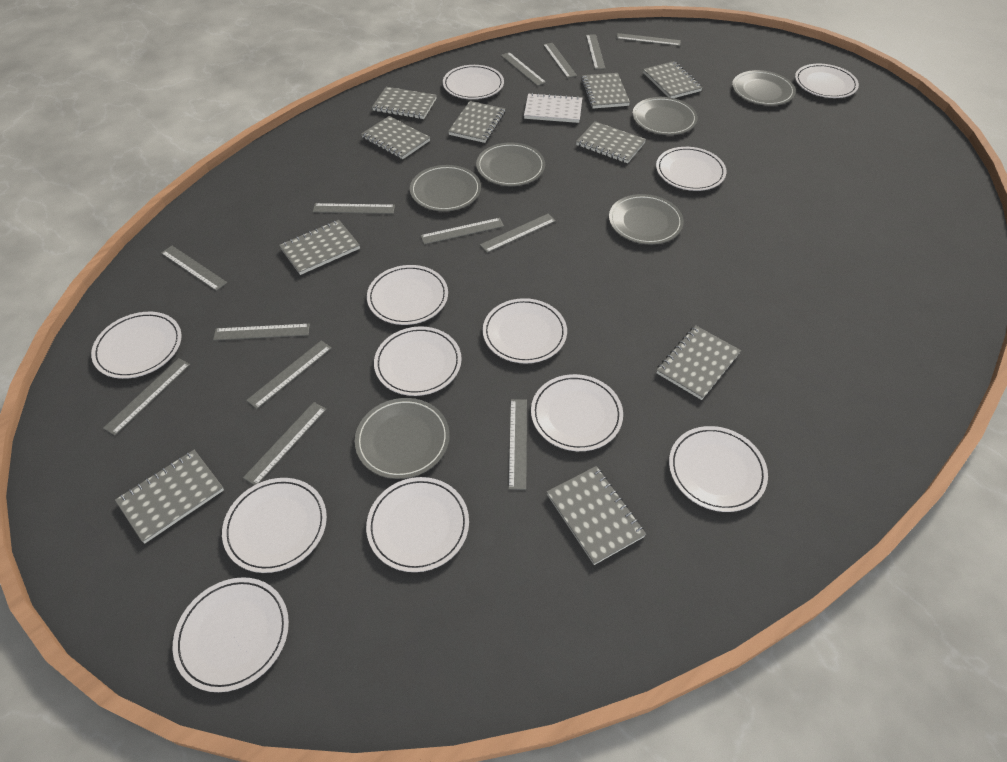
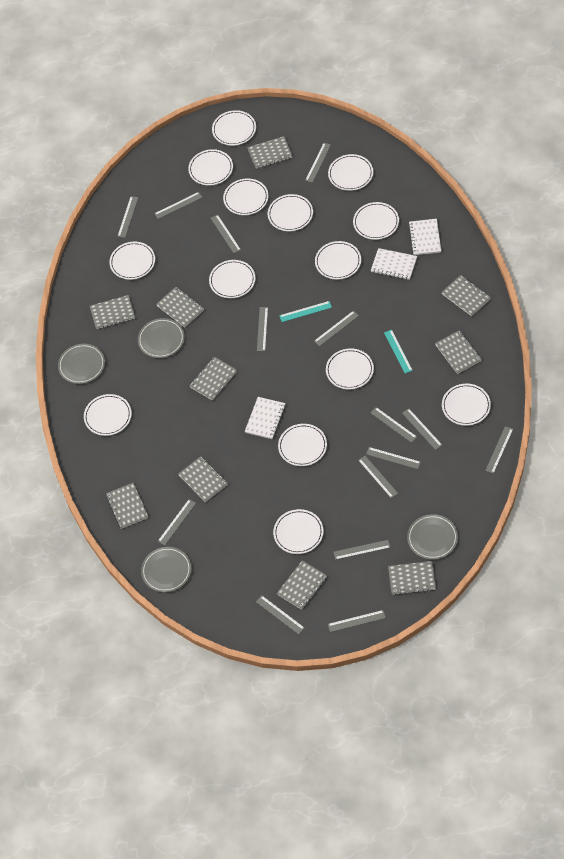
grey plate: 6 -> 4
grey ruler: 13 -> 15
turquoise ruler: 0 -> 2
white notebook: 1 -> 3
white plate: 12 -> 14

